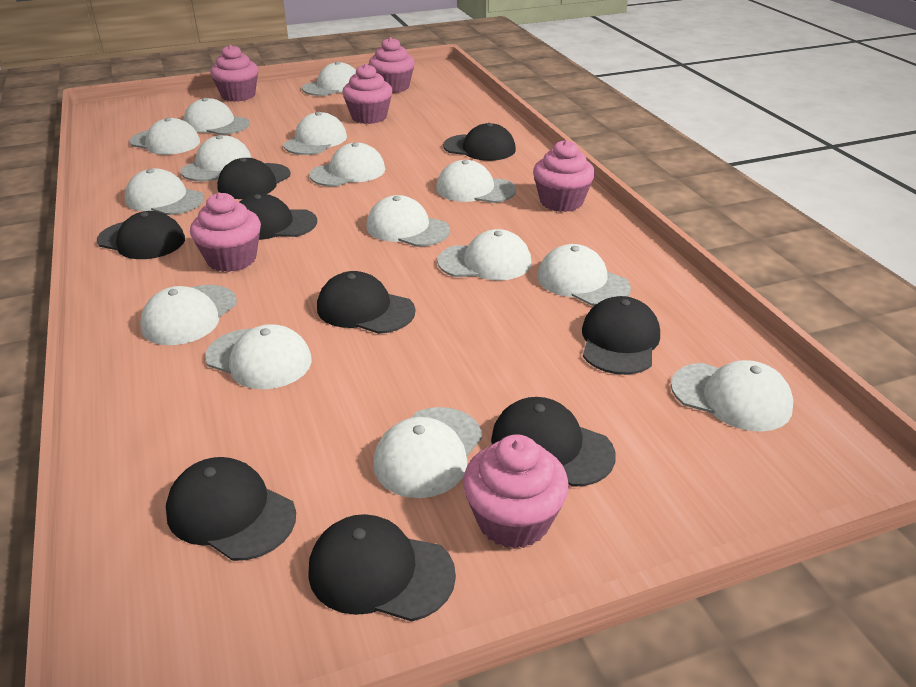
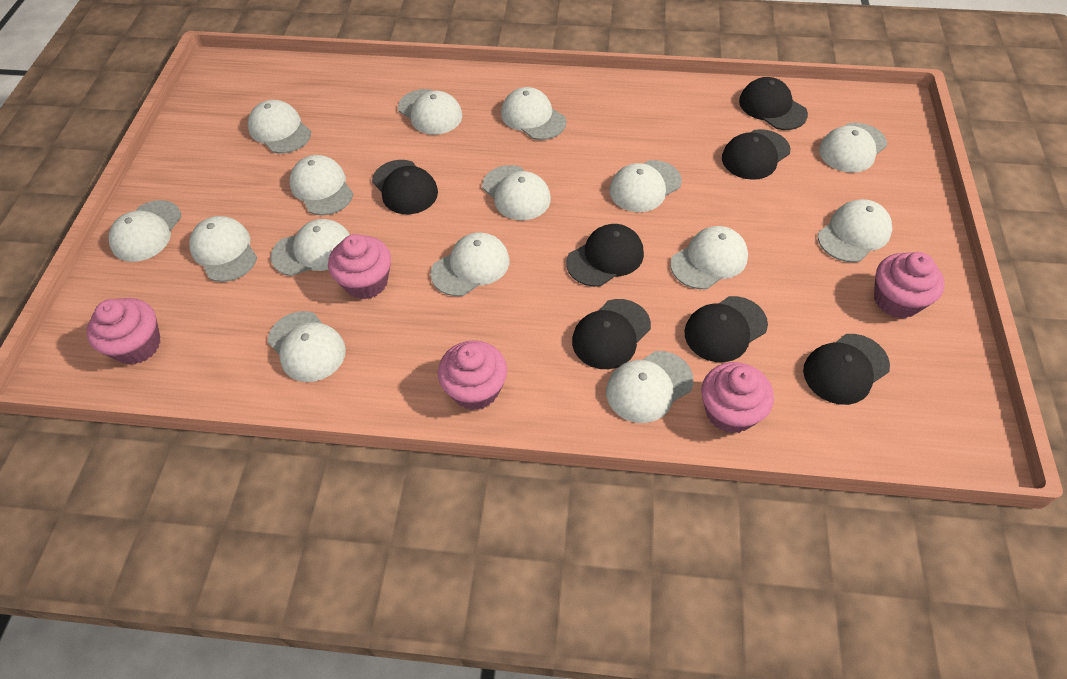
black cap: 9 -> 7
pink cupcake: 6 -> 5

